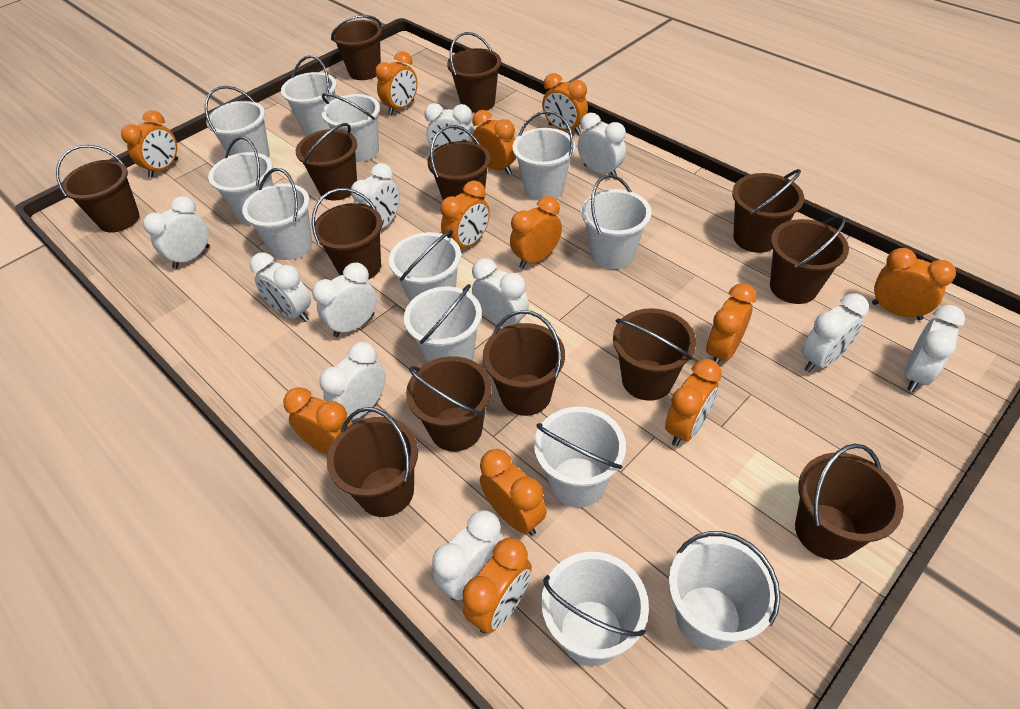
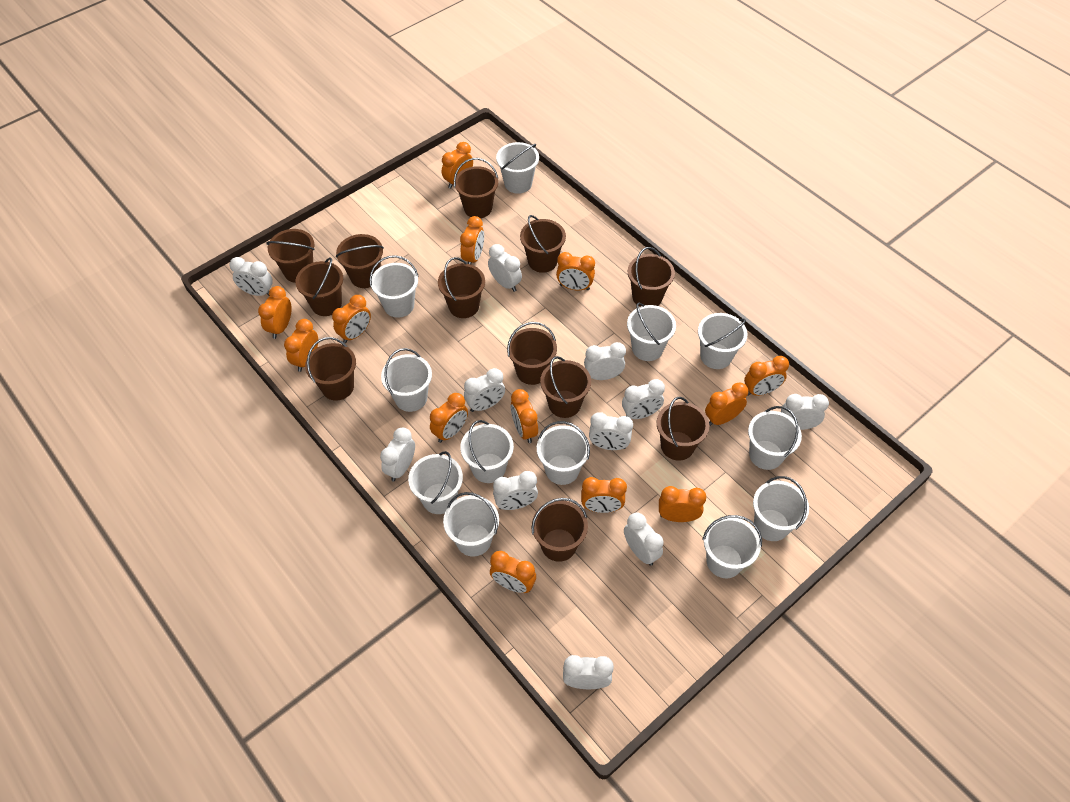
brown bucket: 13 -> 12
orange clock: 12 -> 13

